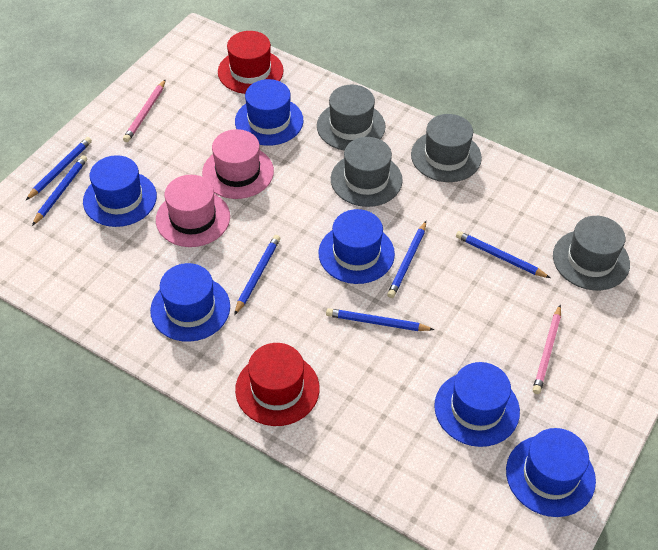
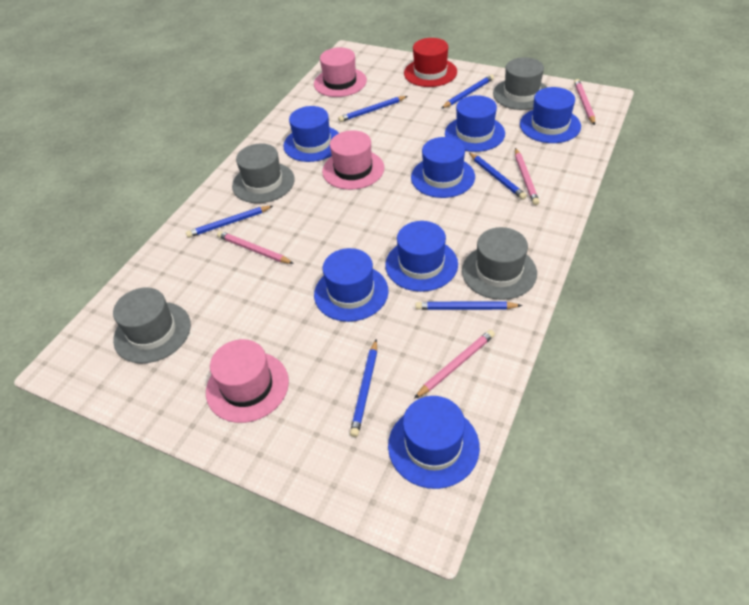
blue hat: 6 -> 7
pink hat: 2 -> 3
pink pencil: 2 -> 4
red hat: 2 -> 1

